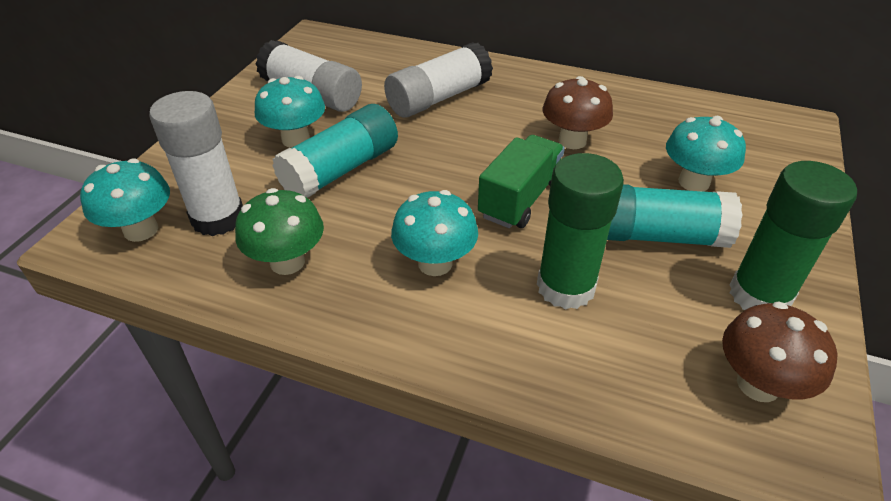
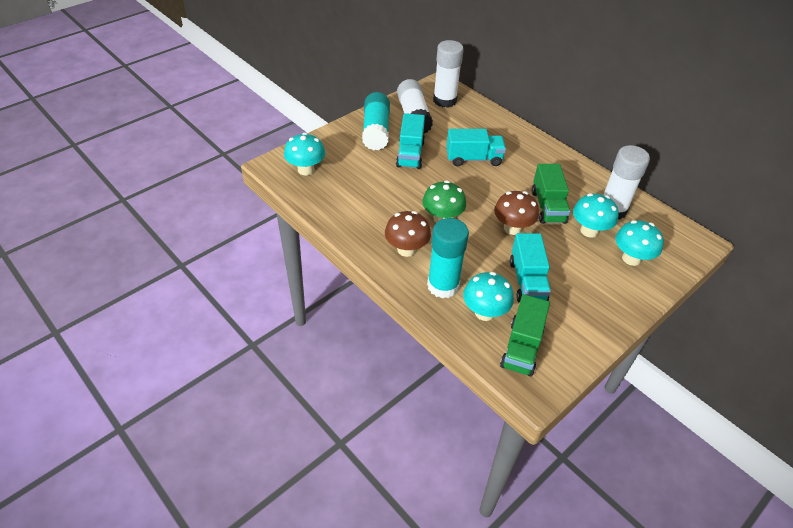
green glue stick: 2 -> 0
green truck: 1 -> 2
turquoise truck: 0 -> 3

